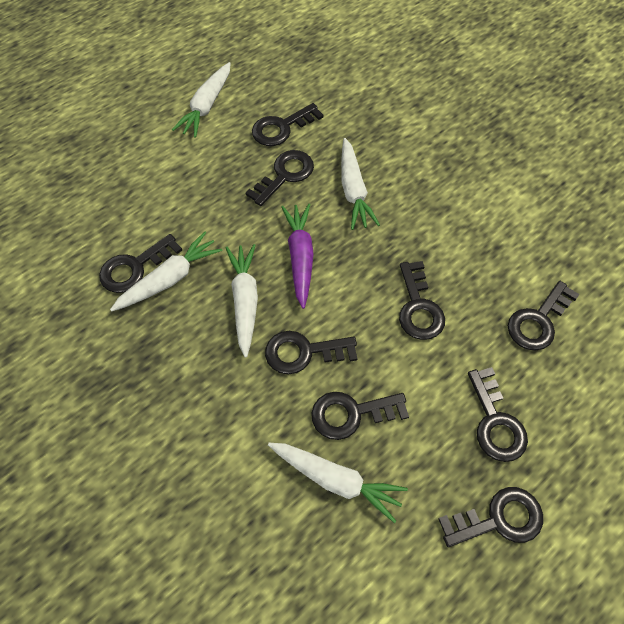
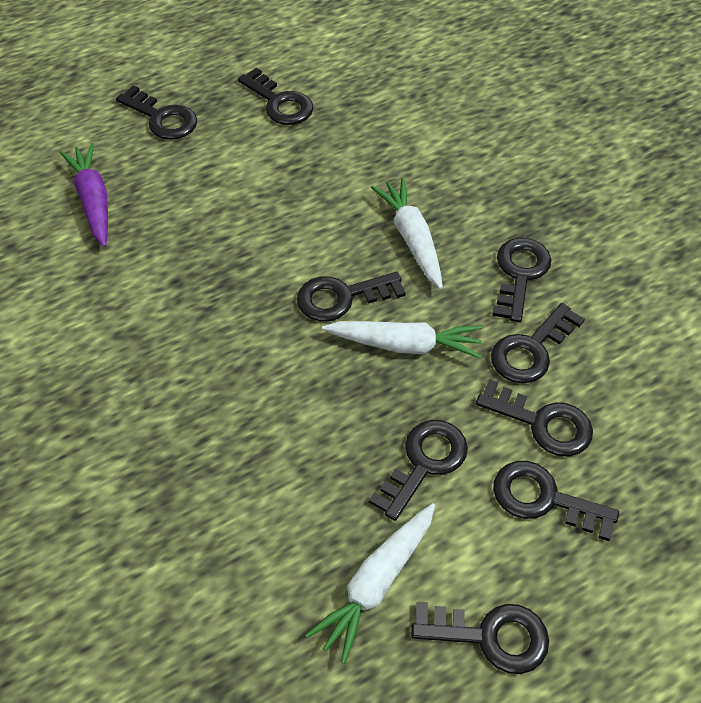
white carrot: 5 -> 3

